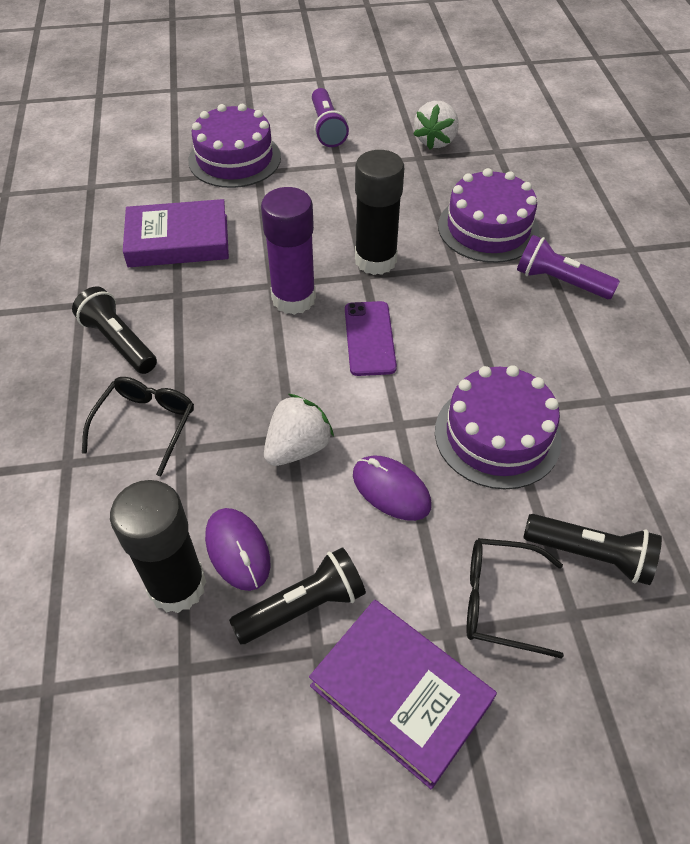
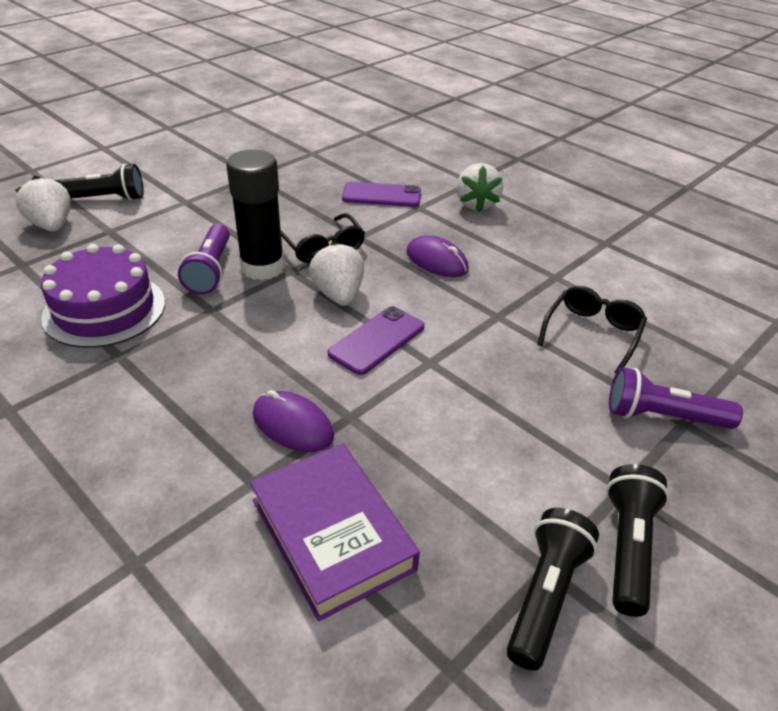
black glue stick: 2 -> 1
purple book: 2 -> 1
purple cake: 3 -> 1
purple glue stick: 1 -> 0
purple phone: 1 -> 2
white strawberry: 2 -> 3

